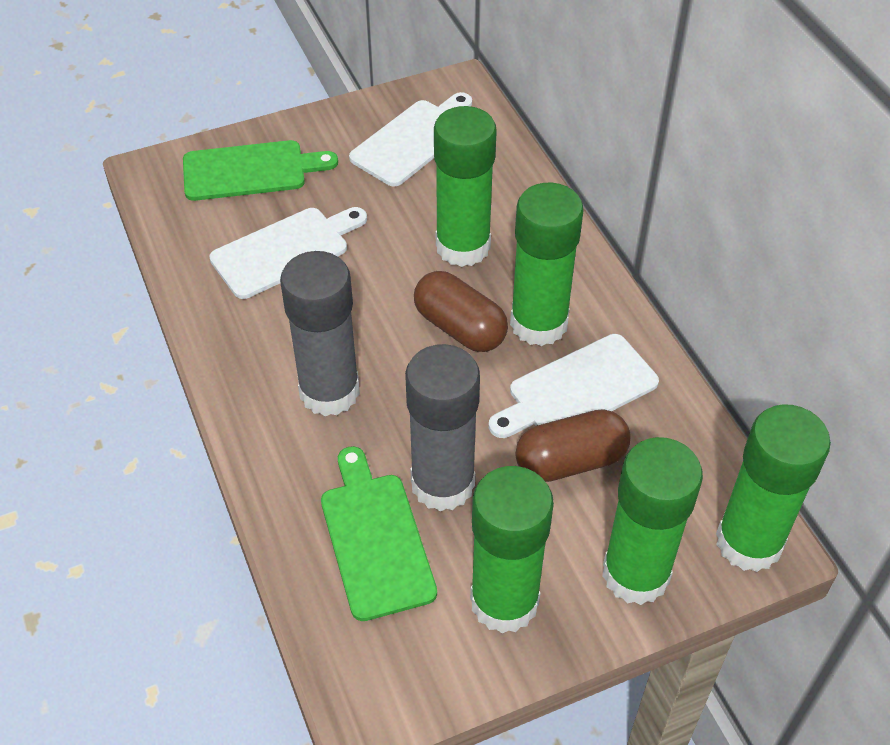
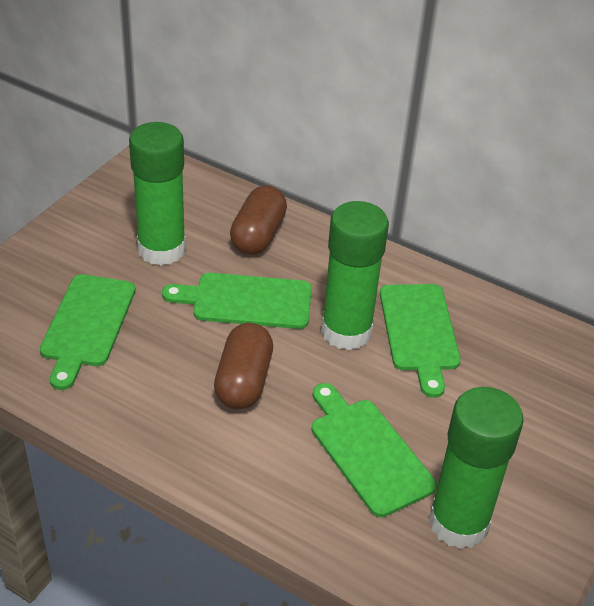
green cutting board: 2 -> 4
green glue stick: 5 -> 3
grey glue stick: 2 -> 0
white cutting board: 3 -> 0

